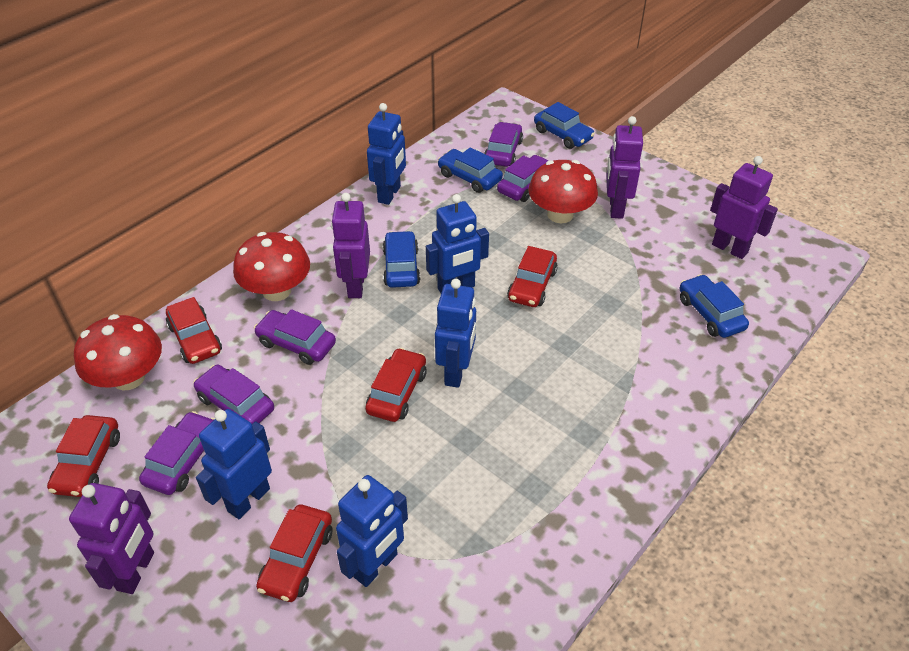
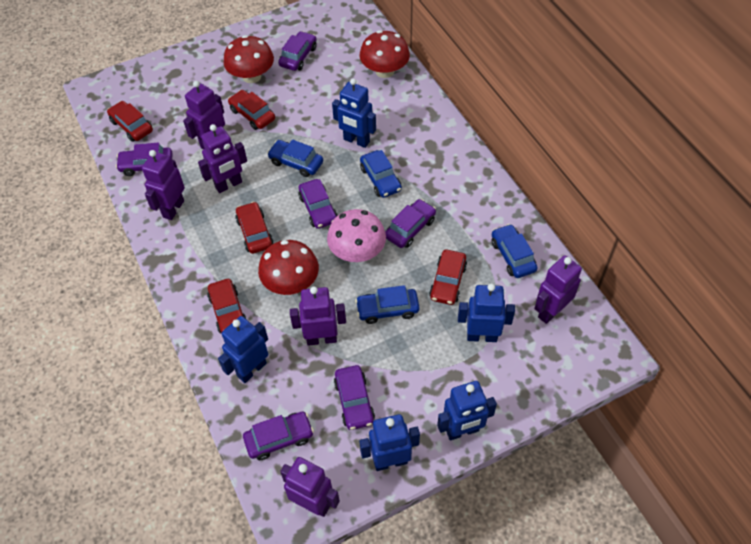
pink mushroom: 0 -> 1
purple car: 5 -> 6
purple robot: 4 -> 6

